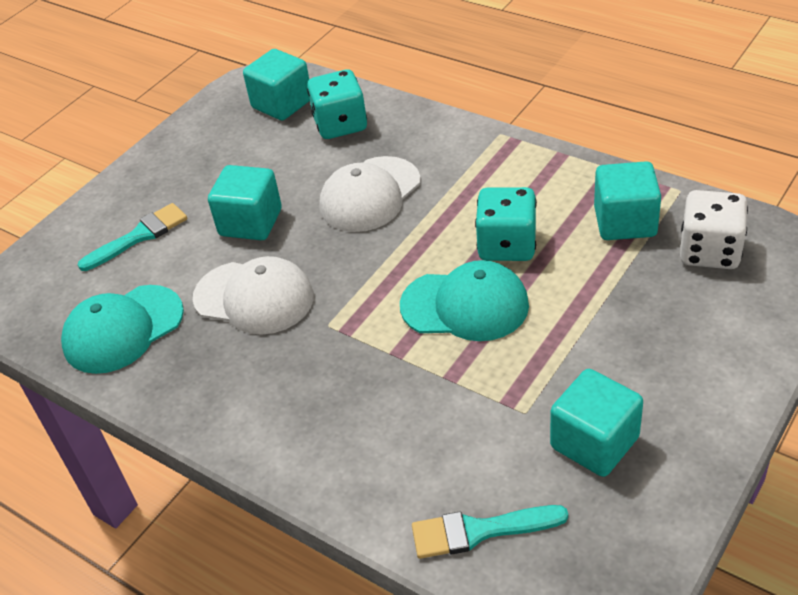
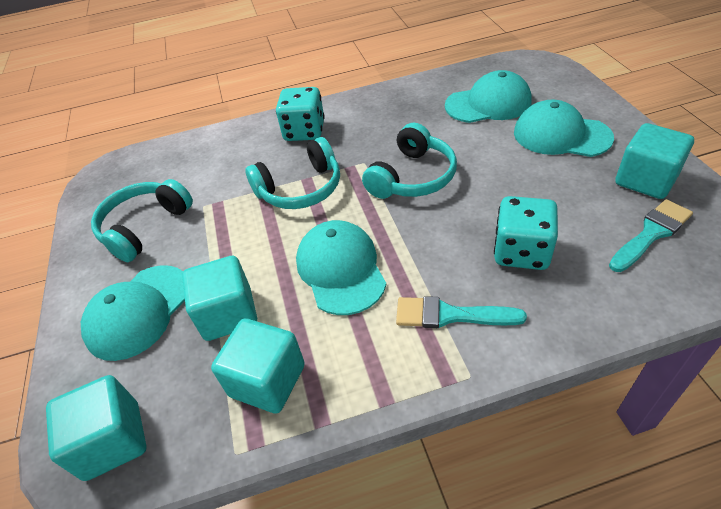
turquoise cap: 2 -> 4
turquoise headphones: 0 -> 3
white cap: 2 -> 0
white dice: 1 -> 0

